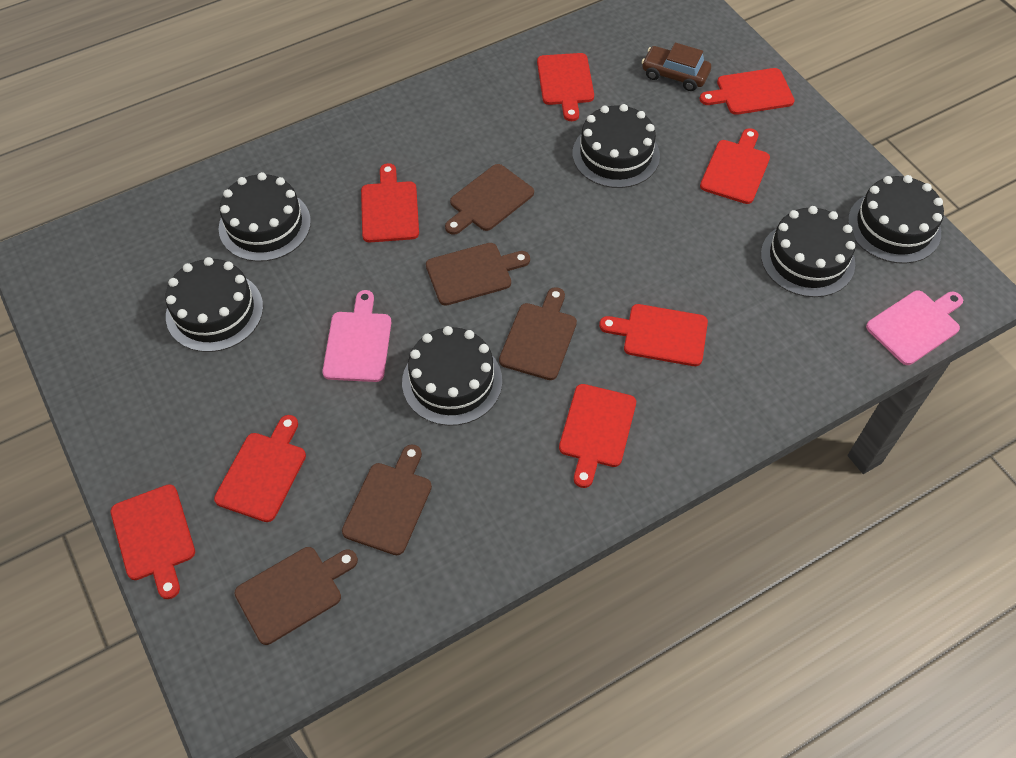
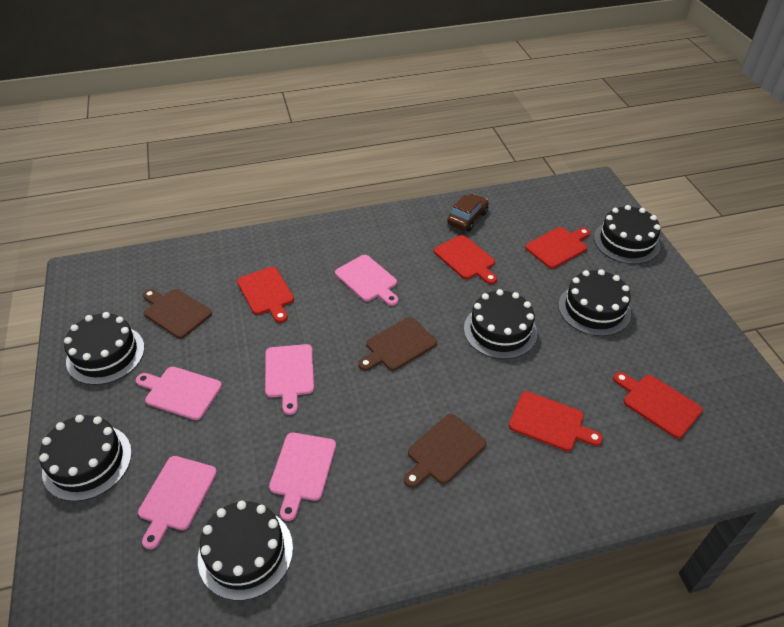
brown cutting board: 5 -> 3
pink cutting board: 2 -> 5
red cutting board: 8 -> 5

